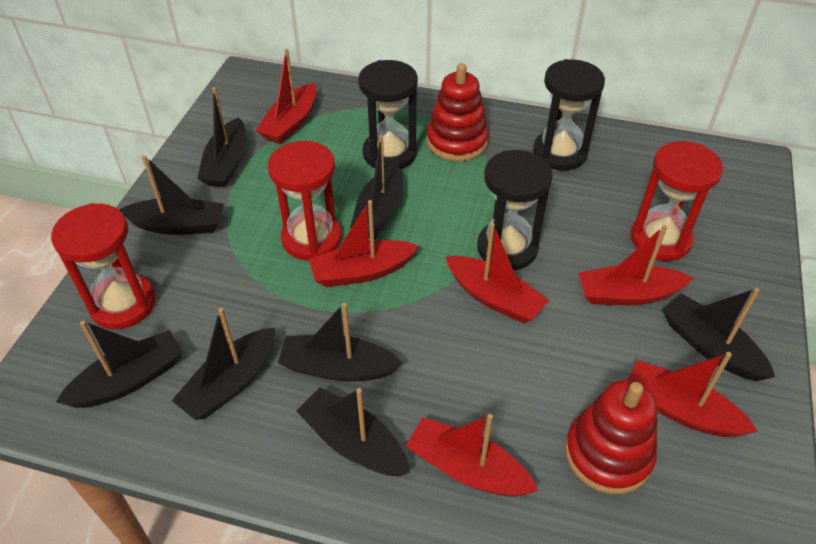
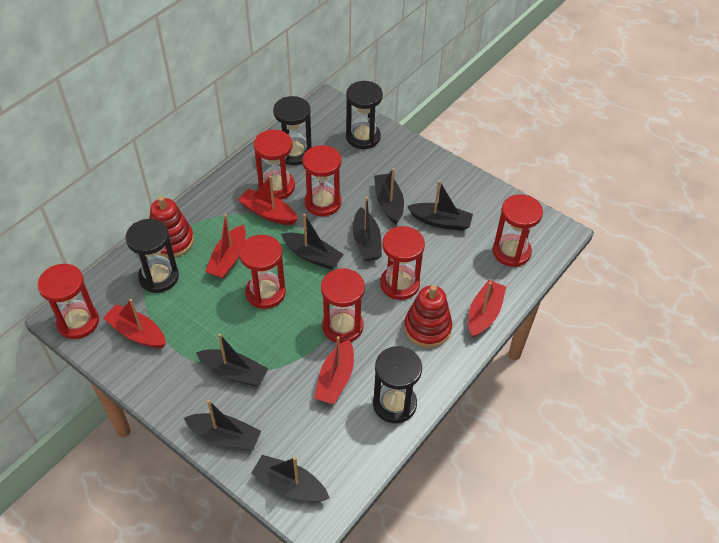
black boat: 8 -> 7
black hourglass: 3 -> 4
red boat: 6 -> 5
red hourglass: 3 -> 7

